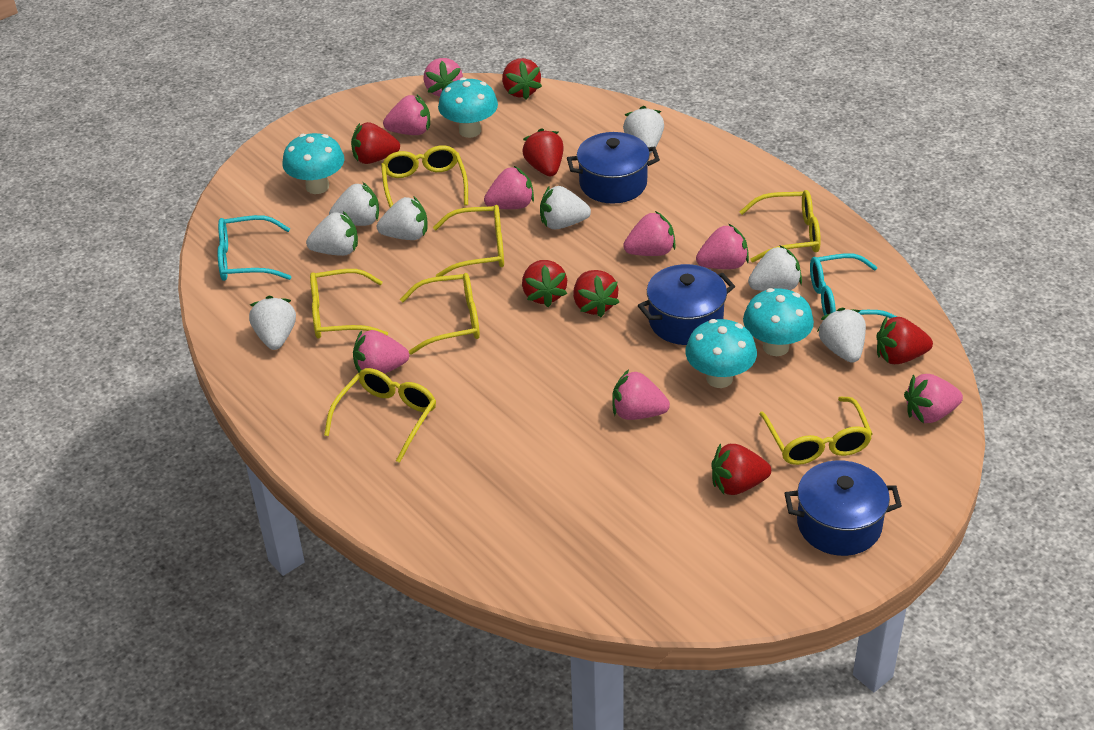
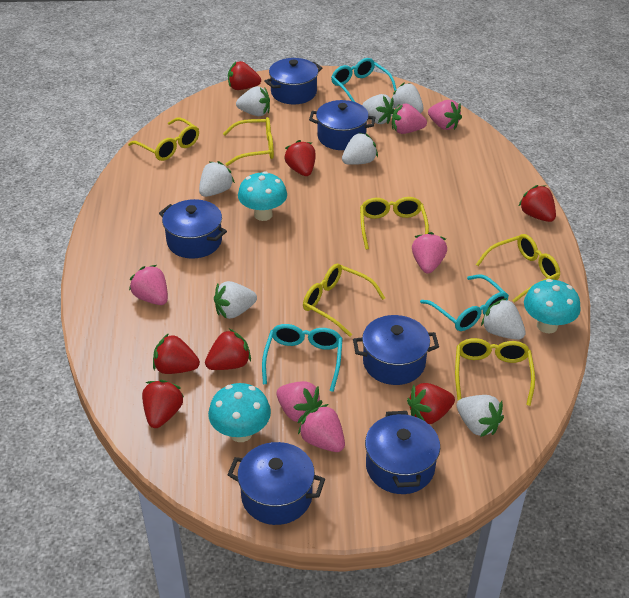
blue pot: 3 -> 6
pink strawberry: 8 -> 6
turquoise glasses: 2 -> 3
turquoise mushroom: 4 -> 3
yellow glasses: 7 -> 6

